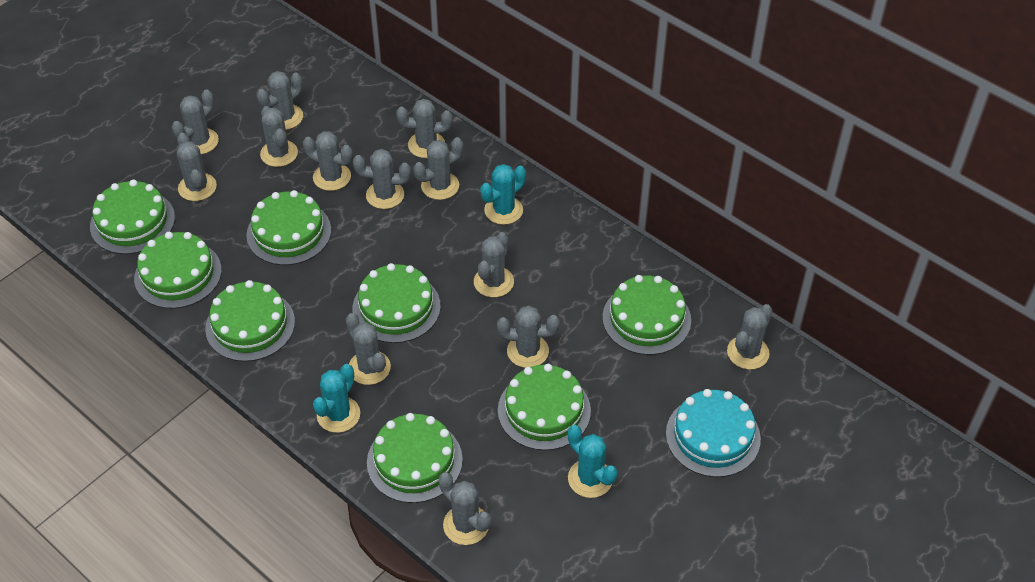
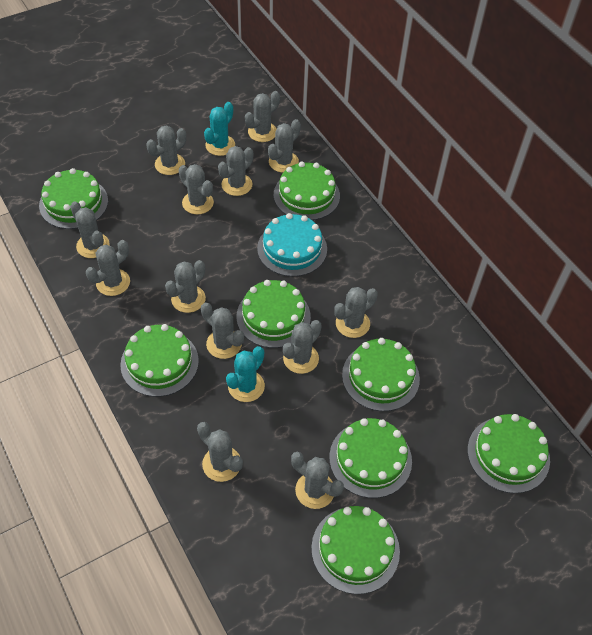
turquoise cactus: 3 -> 2

